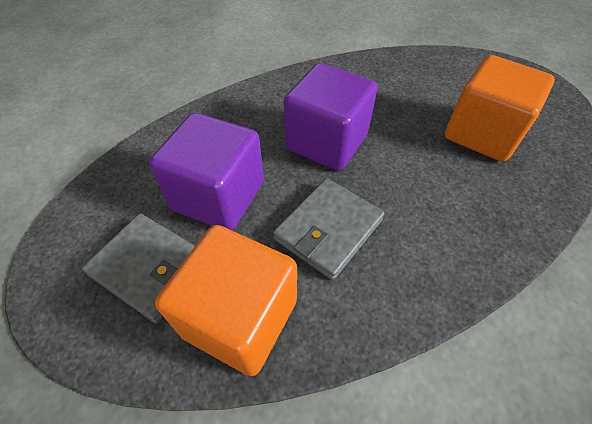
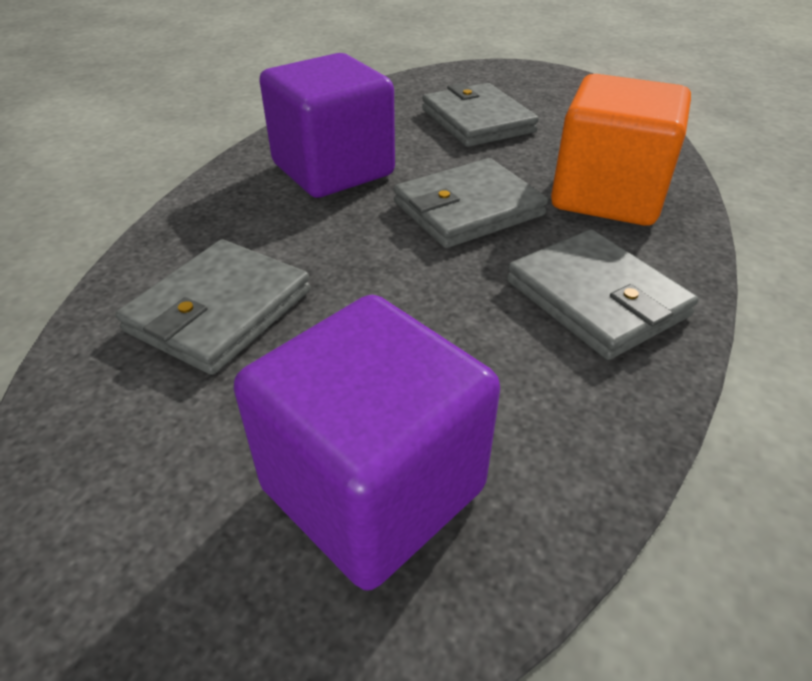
grey wallet: 2 -> 4
orange cube: 2 -> 1

